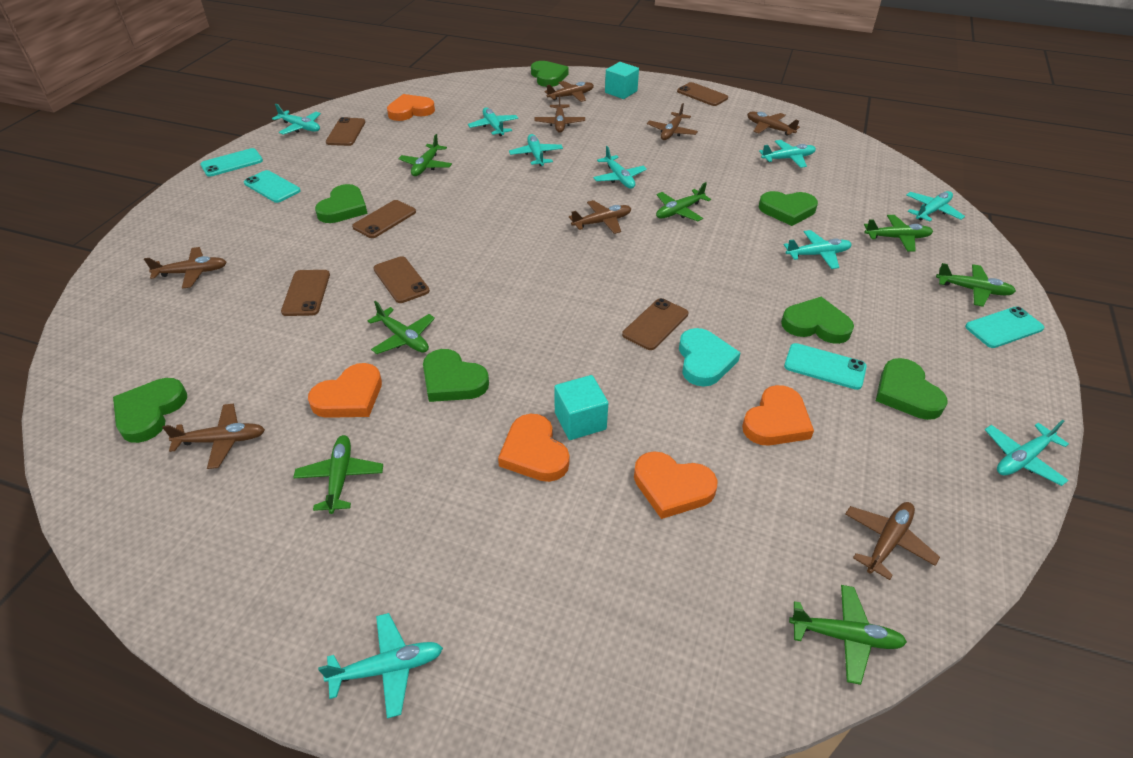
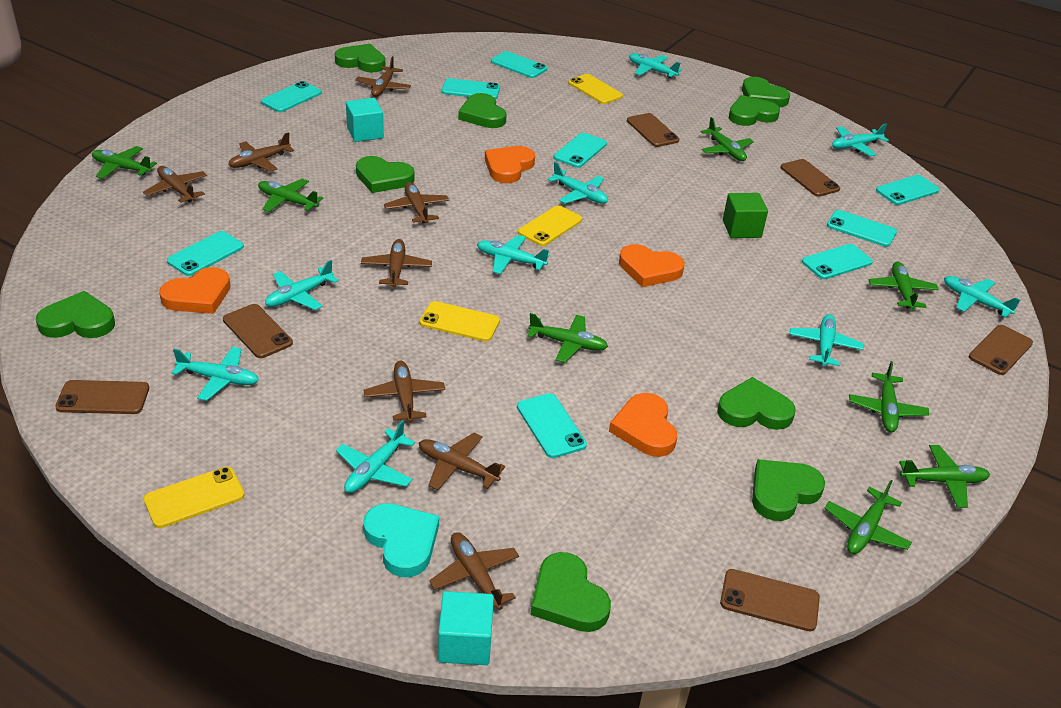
green cube: 0 -> 1
green heart: 7 -> 9
green plane: 7 -> 8
orange heart: 5 -> 4
turquoise phone: 4 -> 9
yellow phone: 0 -> 4

